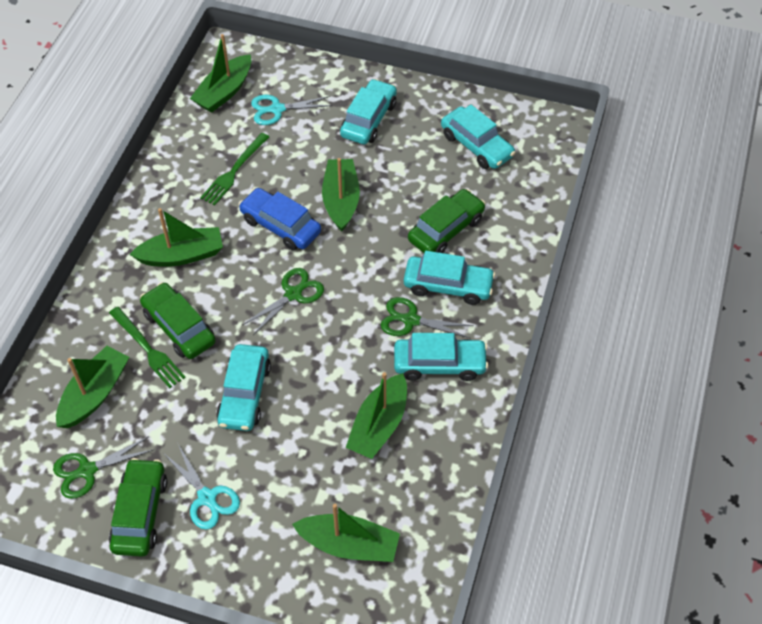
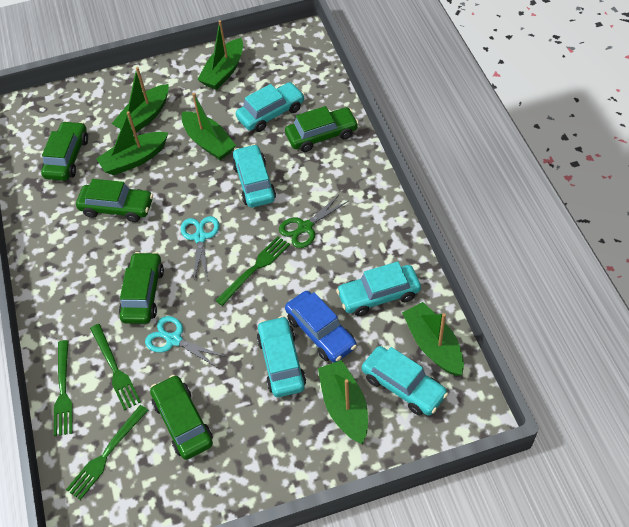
green car: 3 -> 5
green fork: 2 -> 4
green scissors: 3 -> 1

